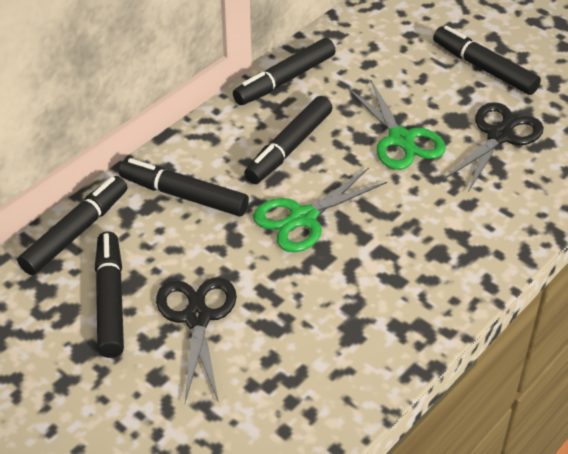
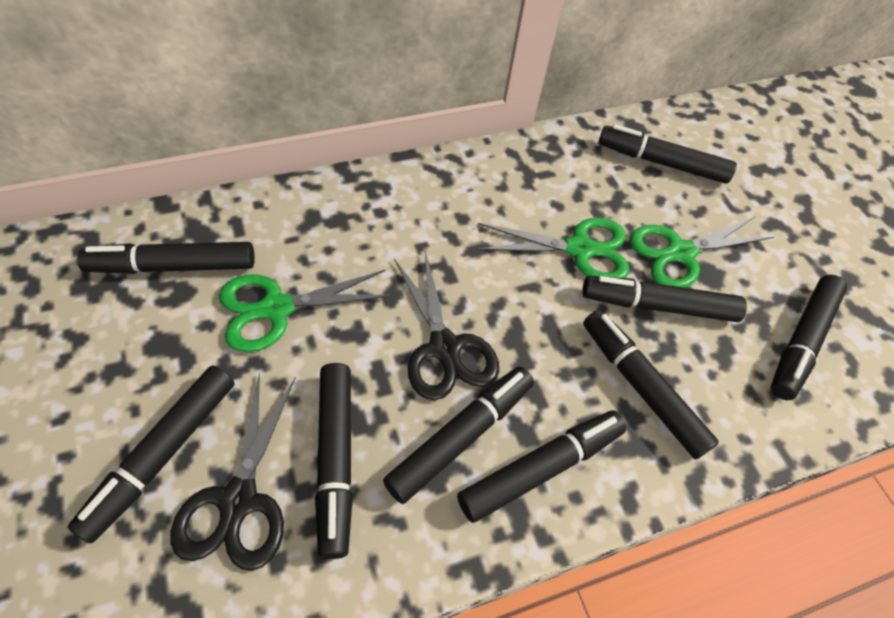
black marker: 6 -> 9
green scissors: 2 -> 3

